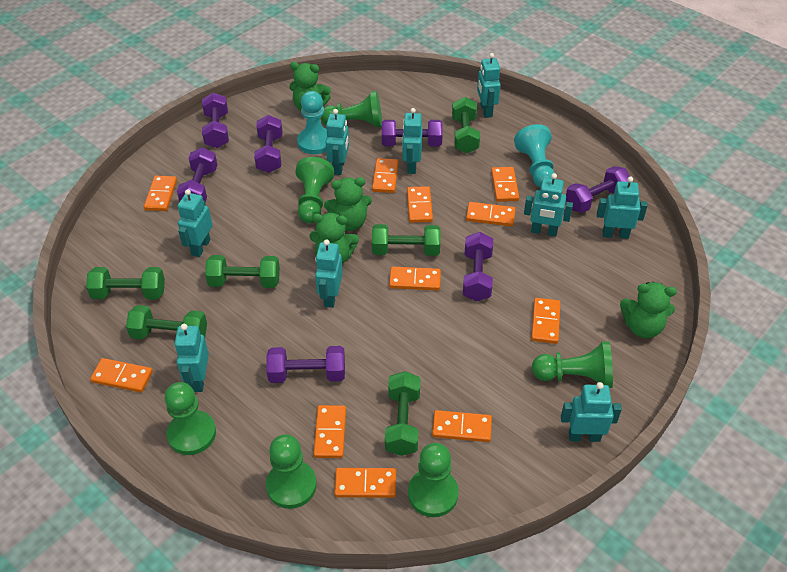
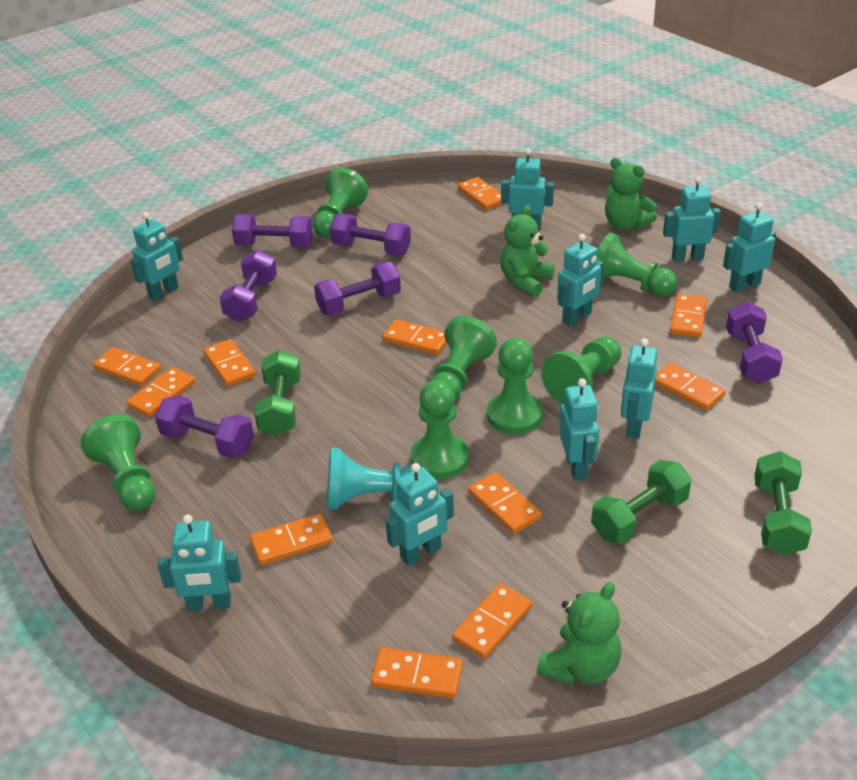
green dumbbell: 6 -> 3
green pawn: 6 -> 7
green teddy bear: 4 -> 3
purple dumbbell: 7 -> 6
turquoise pawn: 2 -> 1

